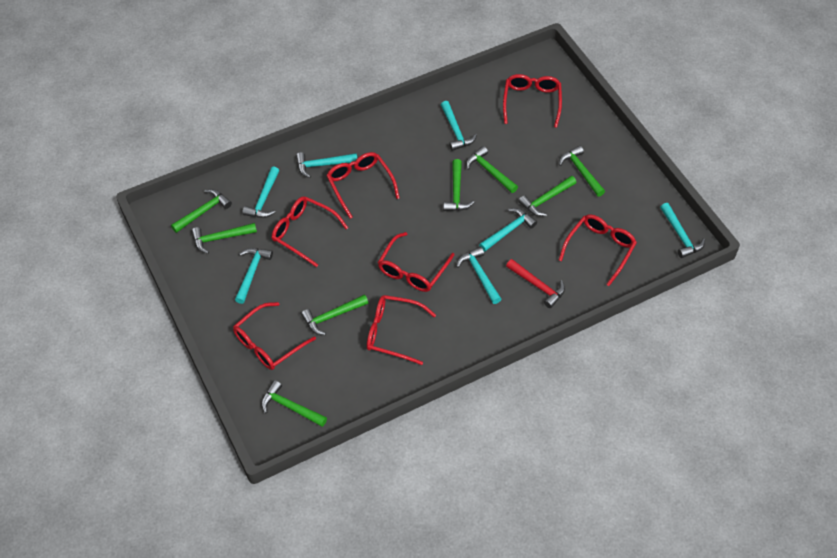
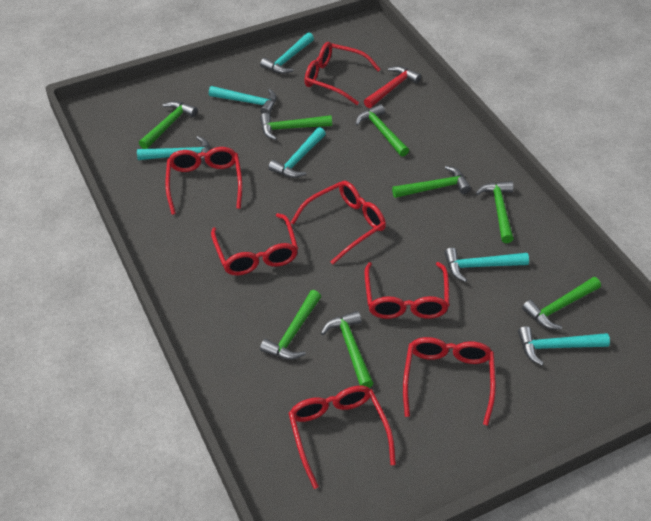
turquoise hammer: 7 -> 6

